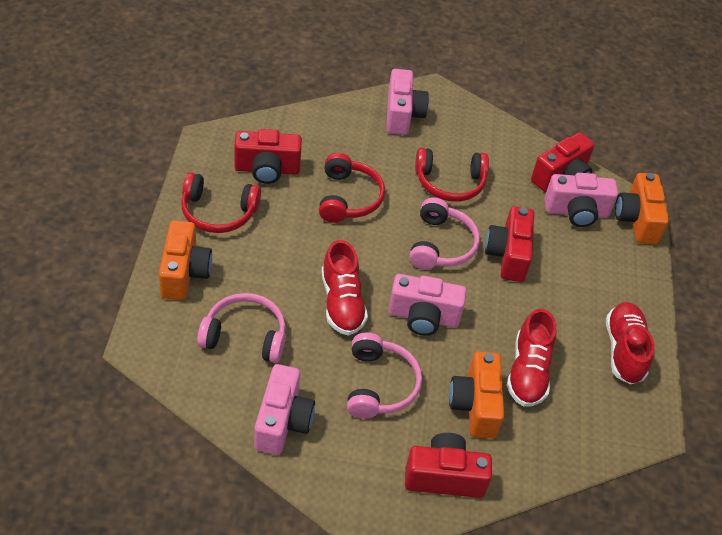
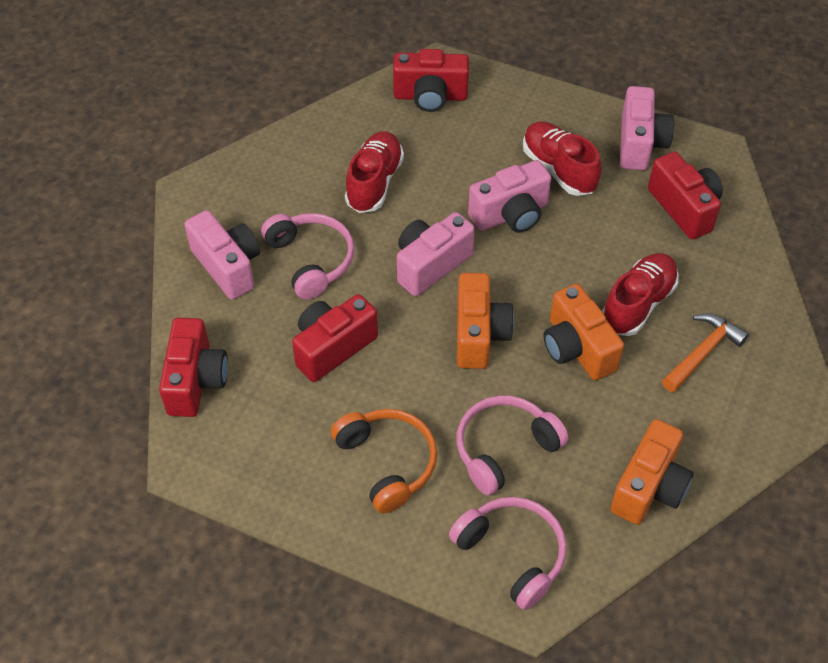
orange hammer: 0 -> 1
orange headphones: 0 -> 1
red headphones: 3 -> 0

